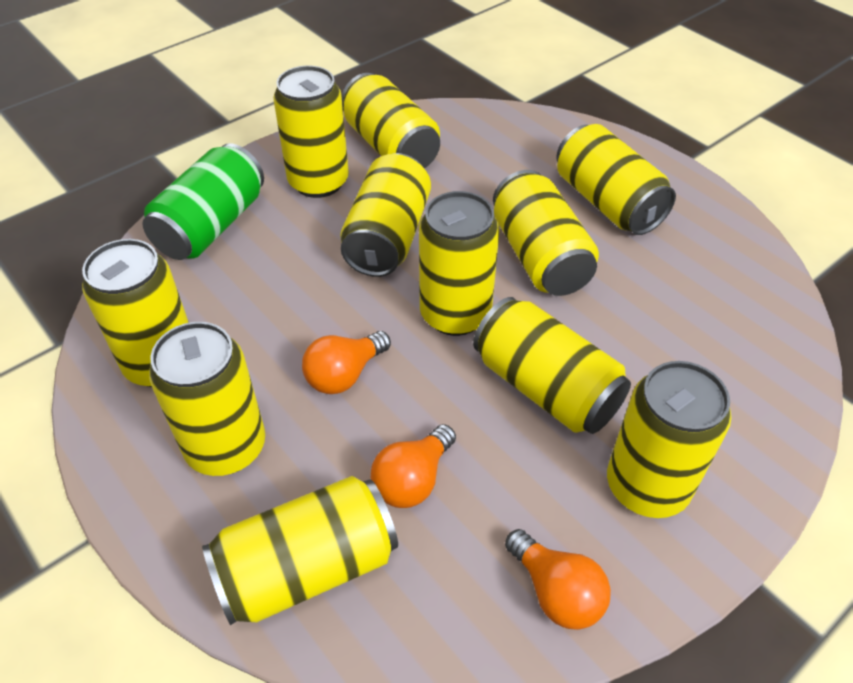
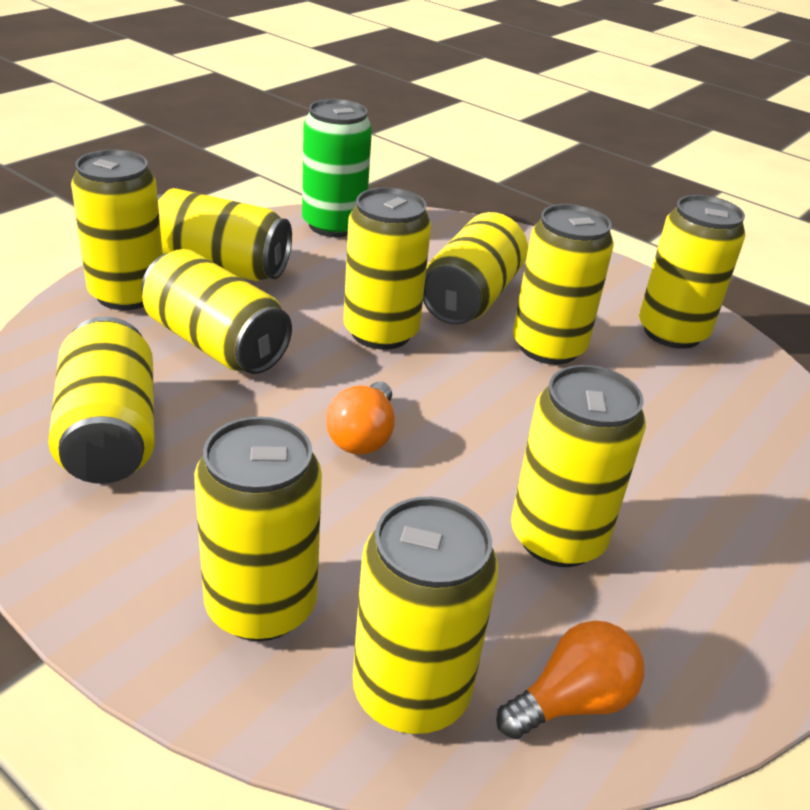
orange light bulb: 3 -> 2

